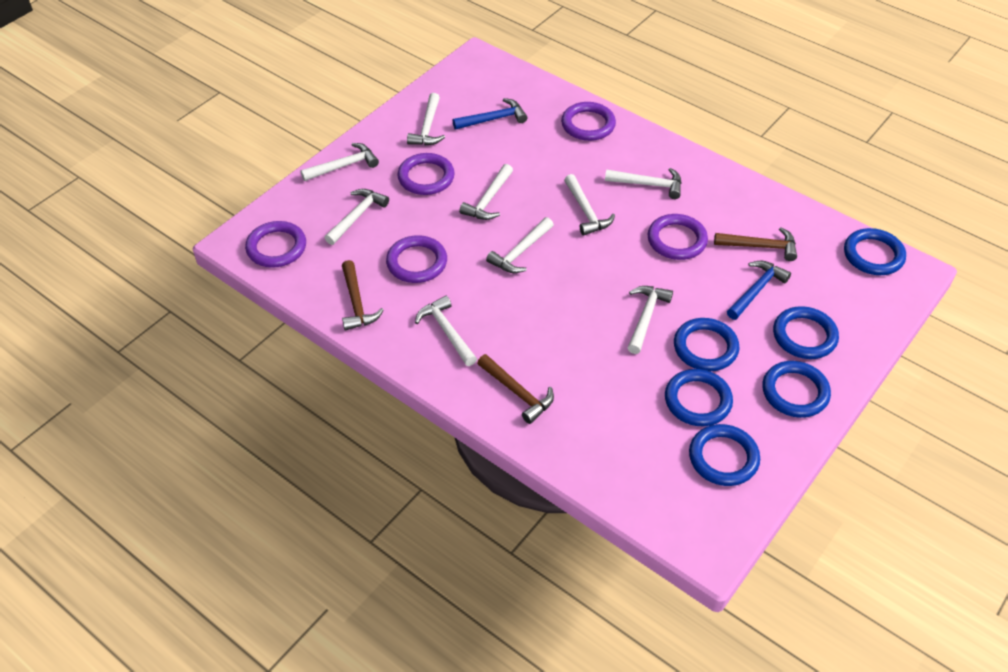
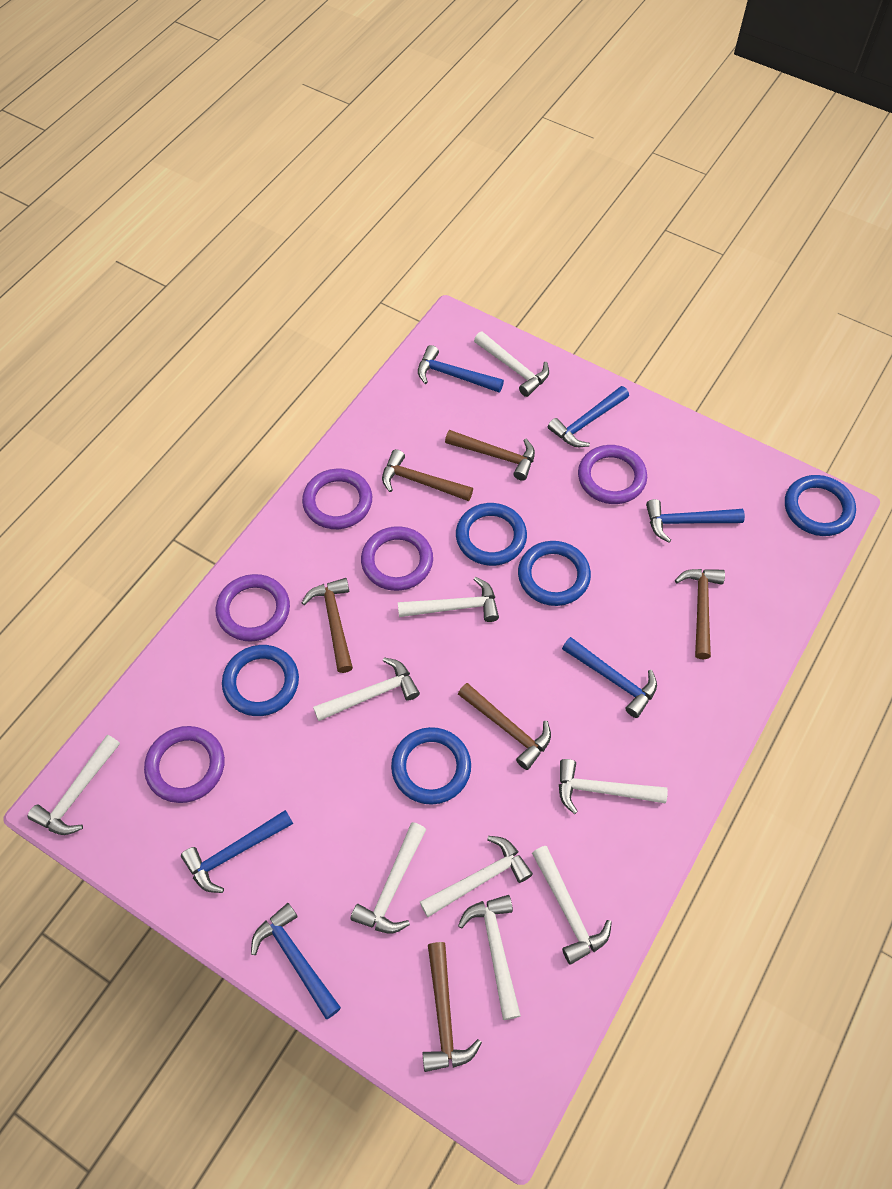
blue hammer: 2 -> 6
blue ring: 6 -> 5
brown hammer: 3 -> 6

